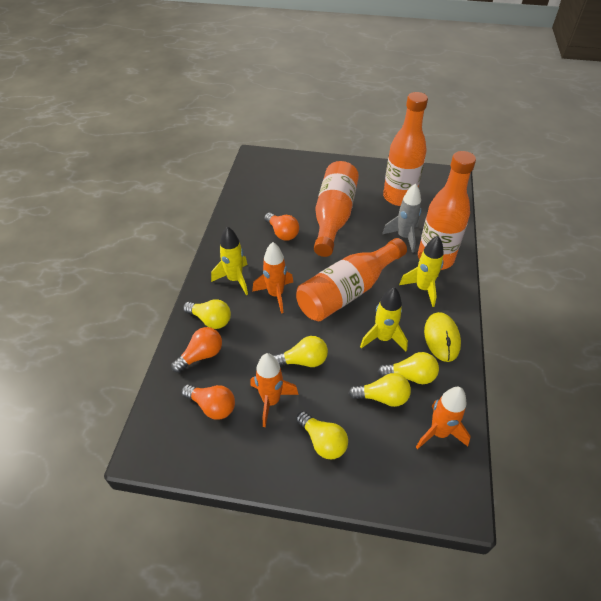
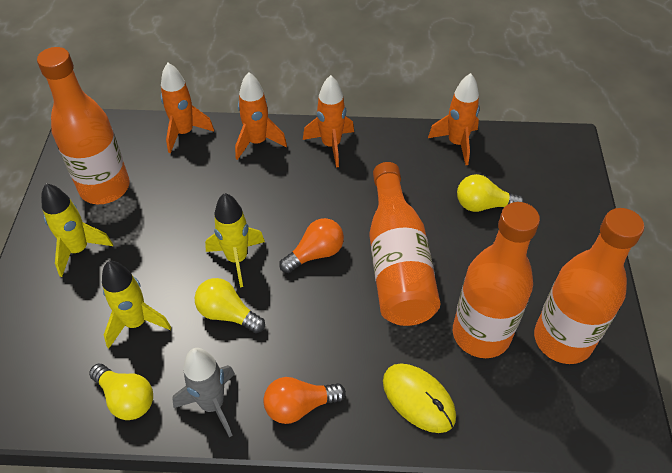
orange light bulb: 3 -> 2
orange rocket: 3 -> 4
yellow light bulb: 5 -> 3

